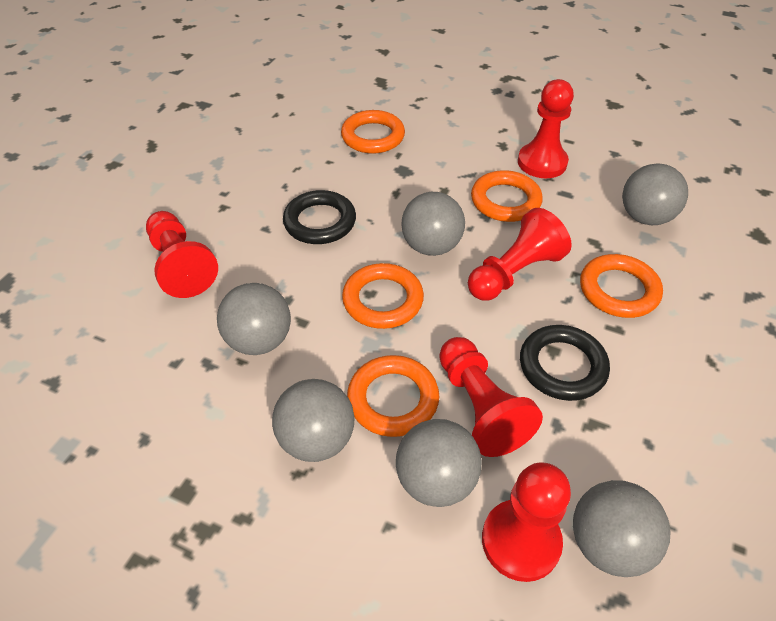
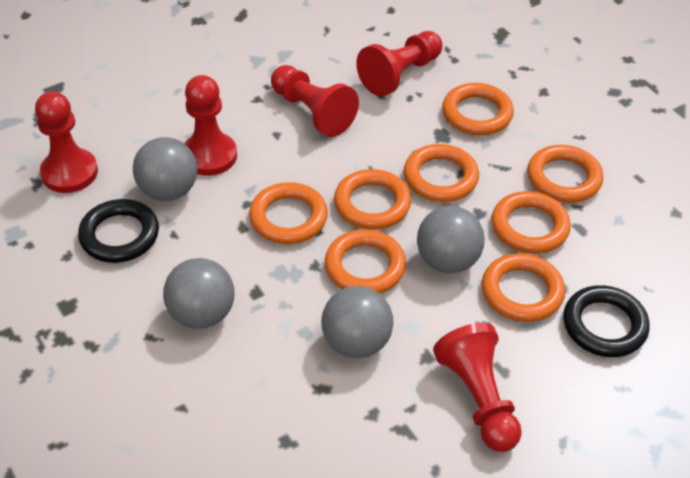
grey ball: 6 -> 4
orange ring: 5 -> 8

